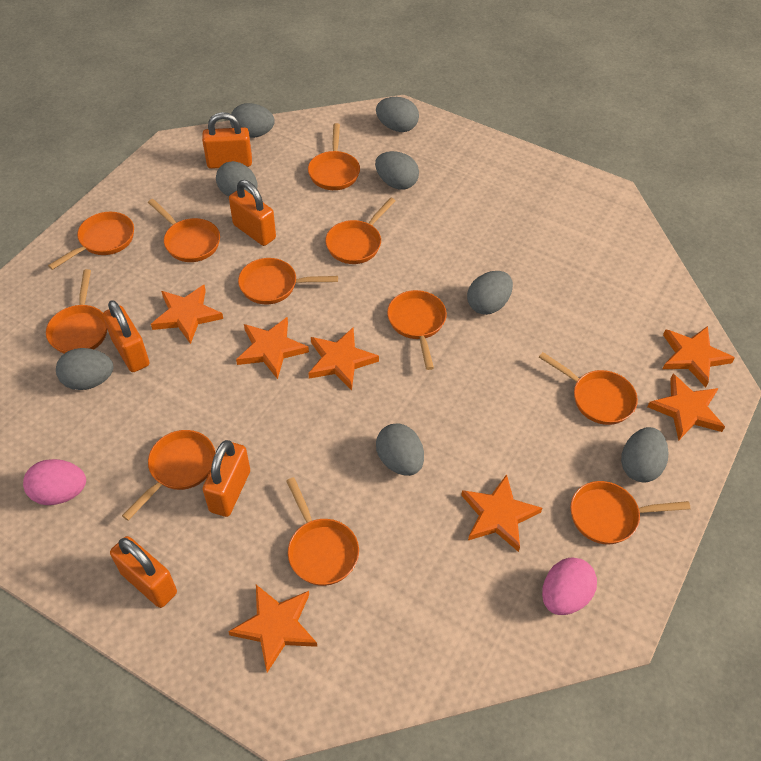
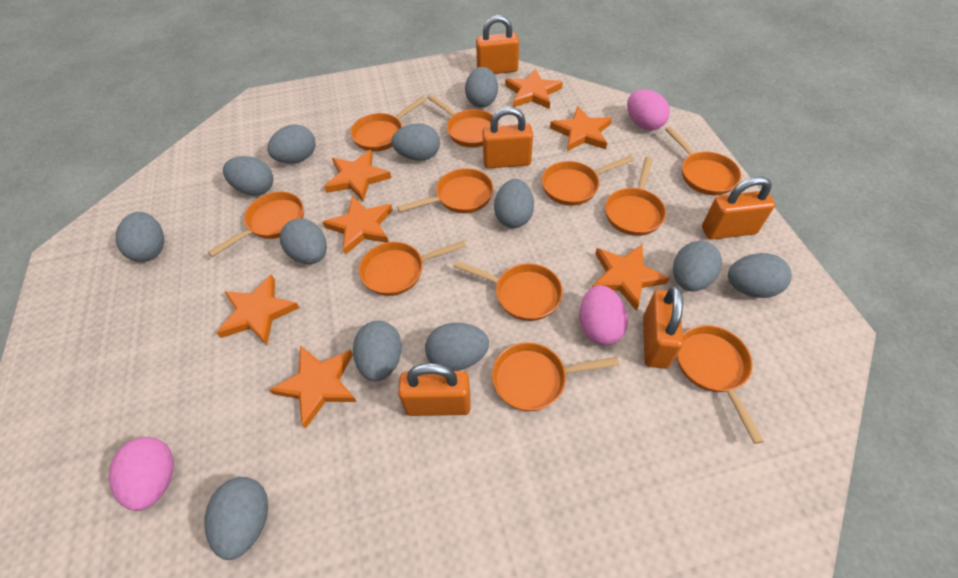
grey egg: 8 -> 12
pink egg: 2 -> 3

